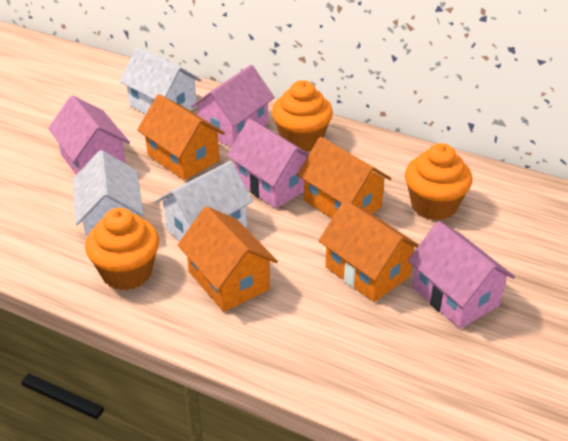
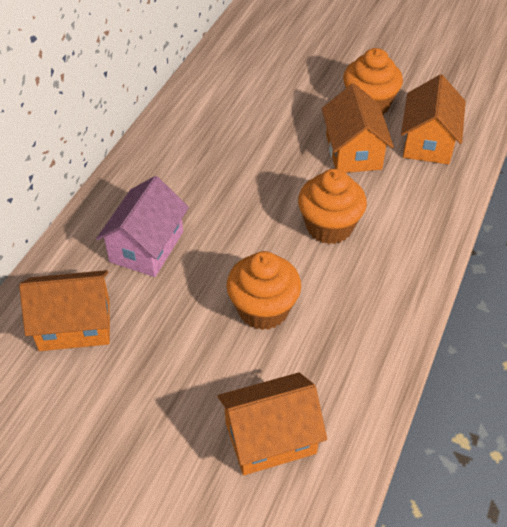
pink house: 4 -> 1
white house: 3 -> 0

